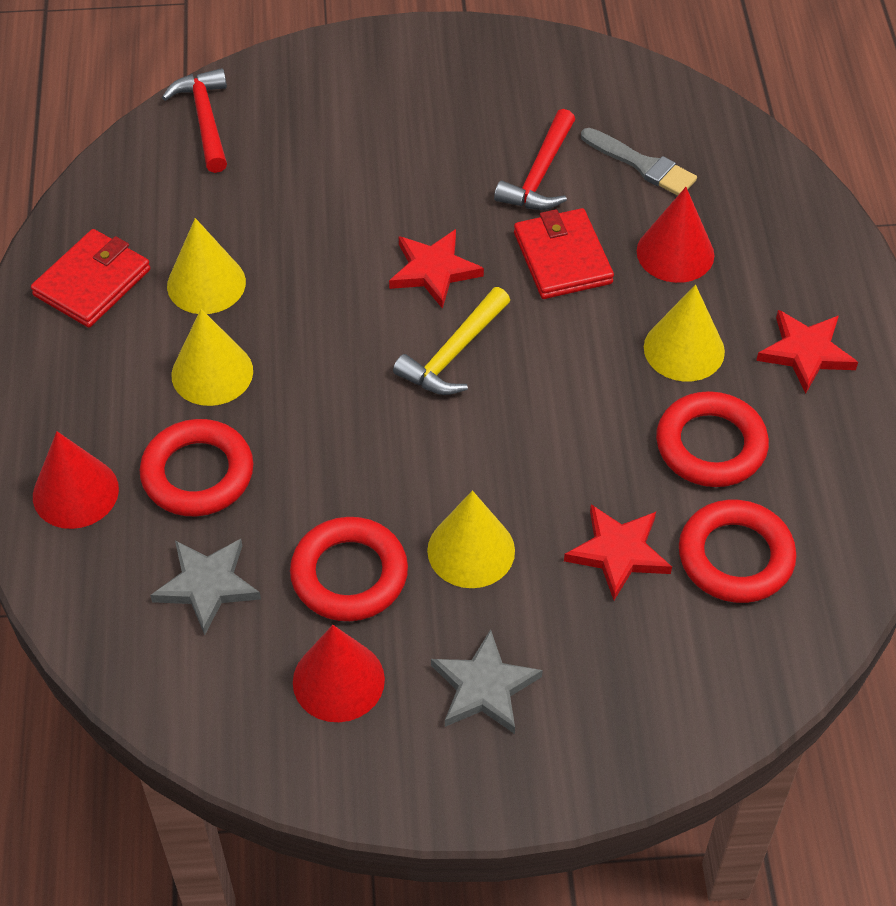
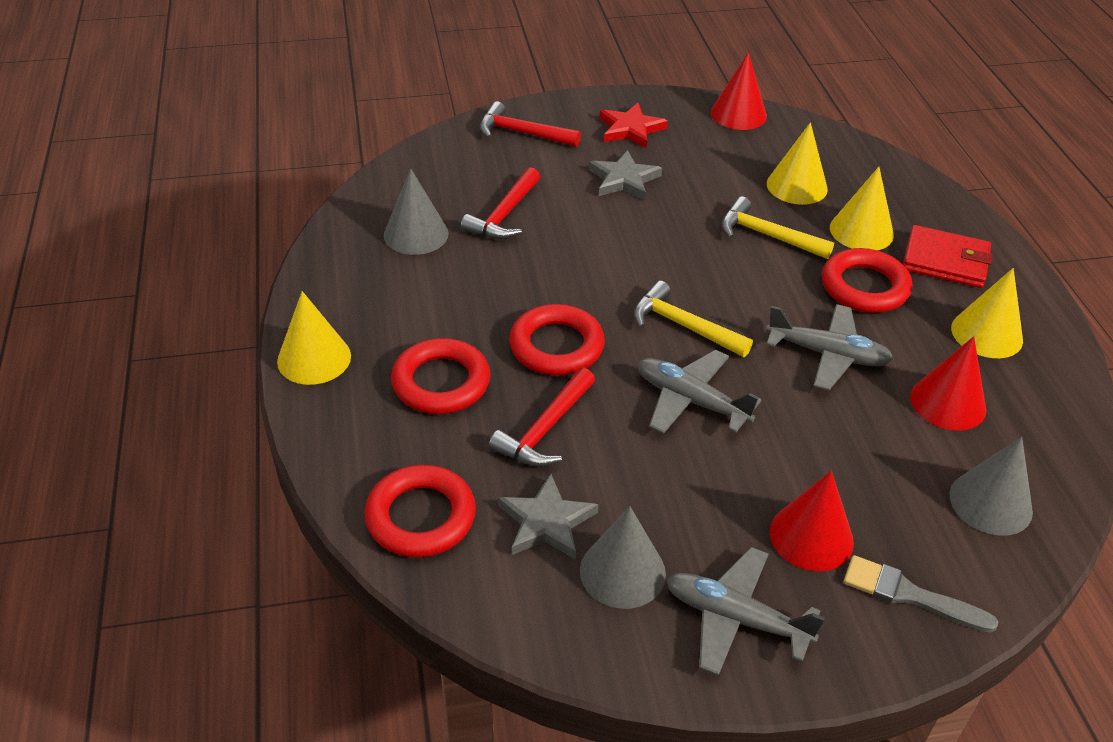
grey cone: 0 -> 3
grey plane: 0 -> 3
red hammer: 2 -> 3
red star: 3 -> 1
red wallet: 2 -> 1
yellow hammer: 1 -> 2

